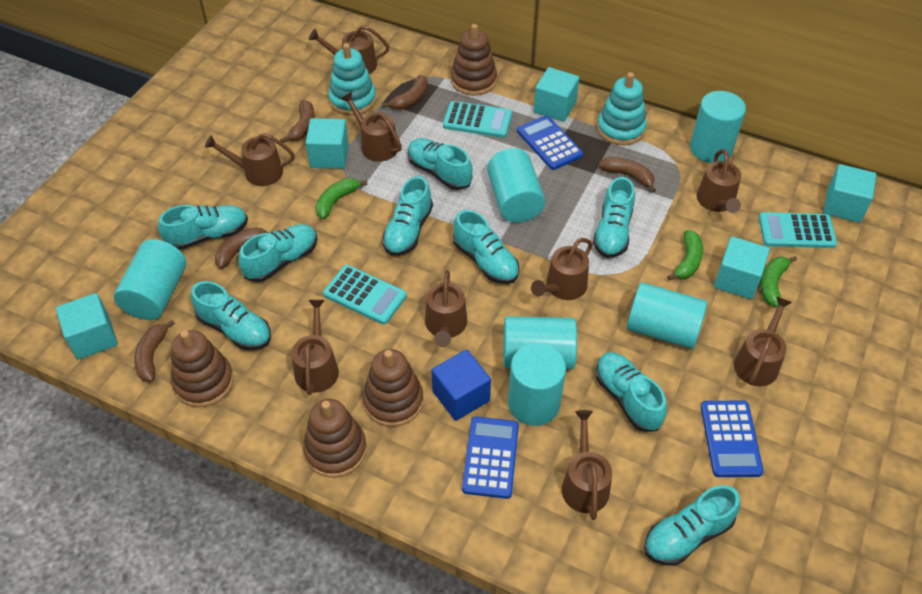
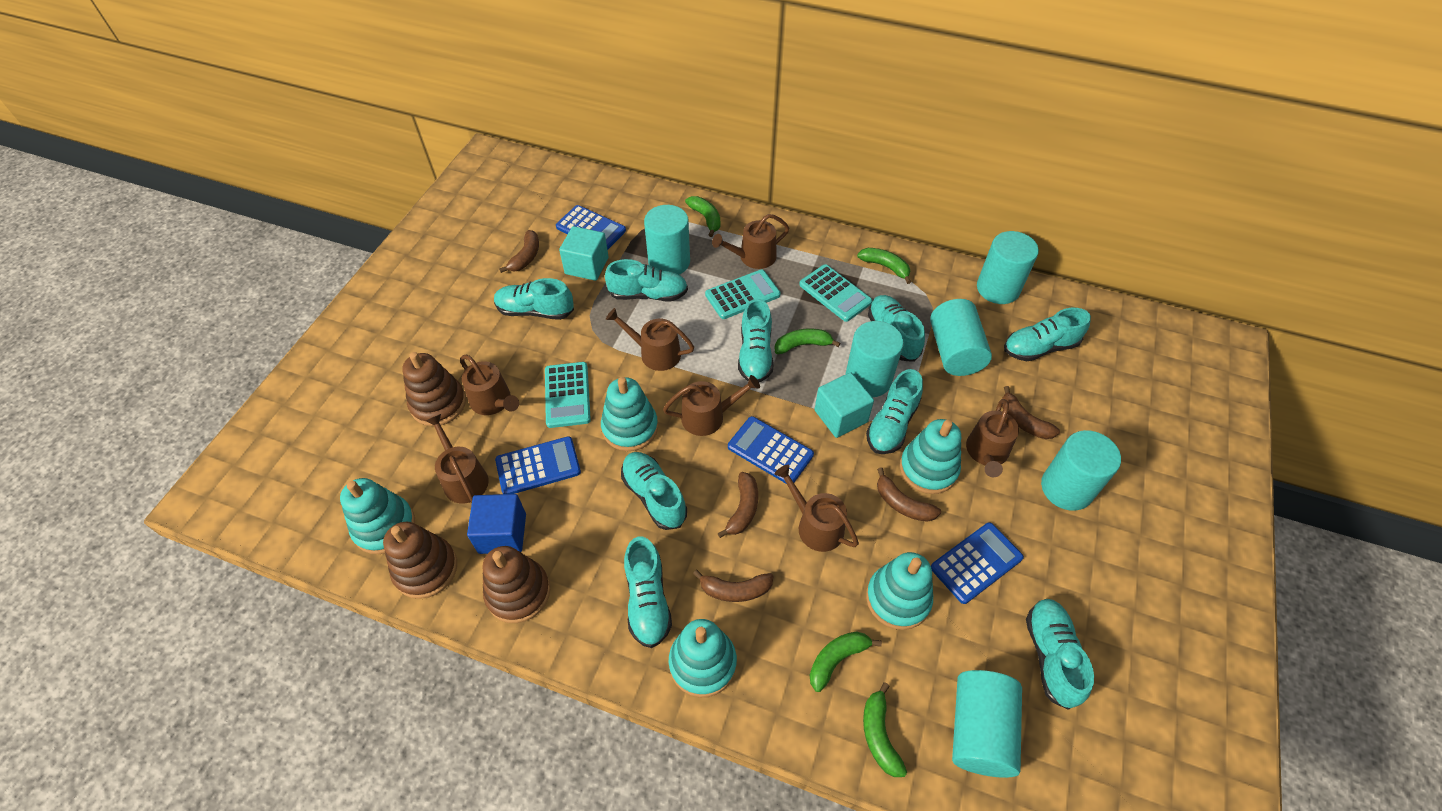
blue calculator: 3 -> 4
brown stacking toy: 4 -> 3
brown watering can: 9 -> 7
green banana: 3 -> 5
turquoise cube: 5 -> 2
turquoise stacking toy: 2 -> 5

